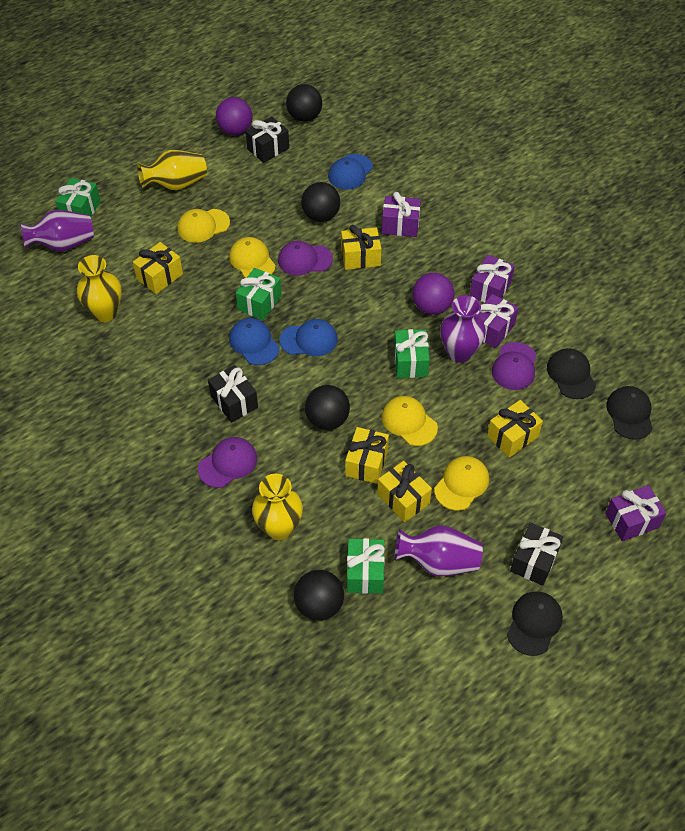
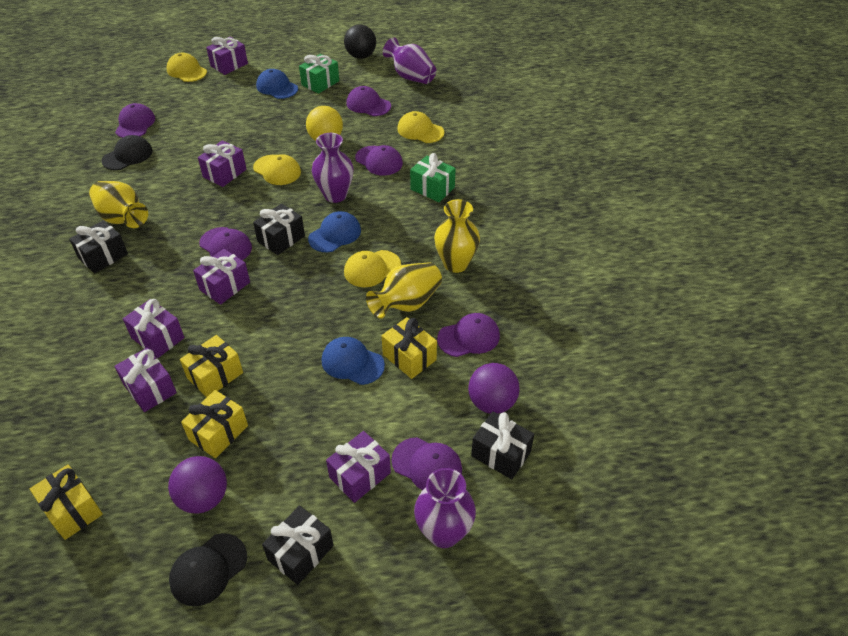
black ball: 4 -> 1
black cap: 3 -> 2
black gift: 3 -> 4
green gift: 4 -> 2
purple cap: 3 -> 6
purple gift: 4 -> 6
yellow ball: 0 -> 1
yellow gift: 5 -> 4

